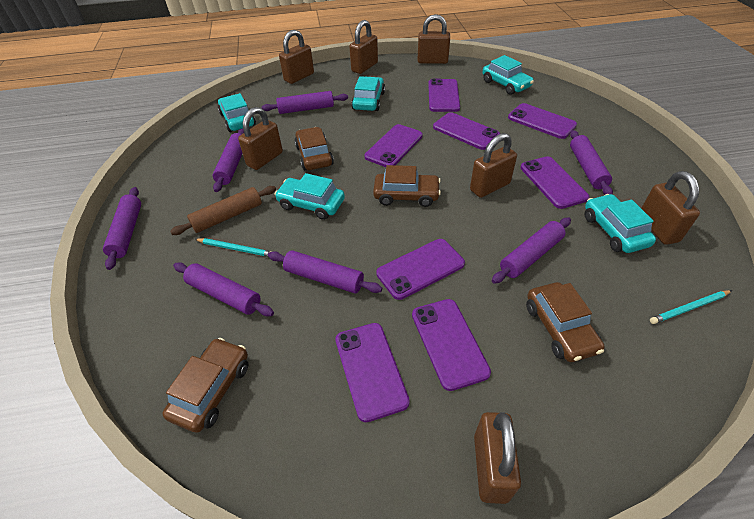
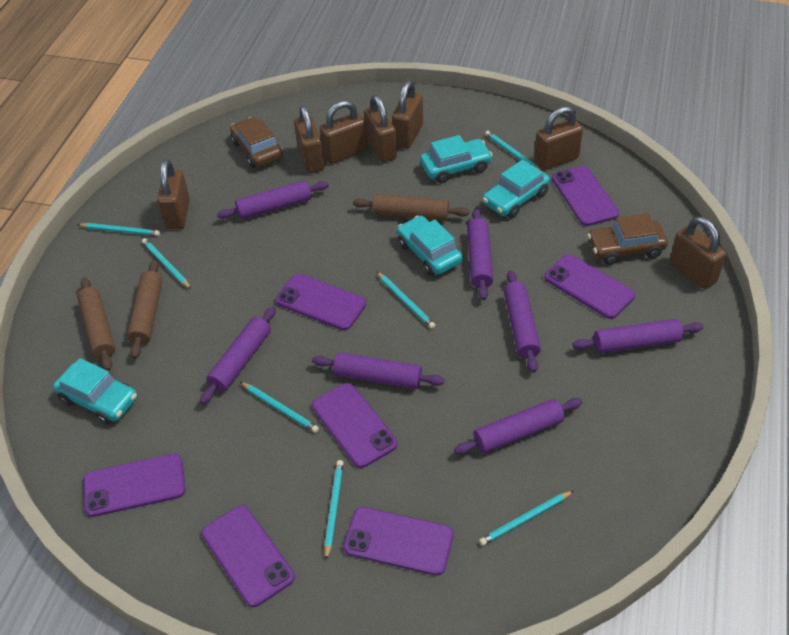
brown car: 4 -> 2
brown rolling pin: 1 -> 3
purple phone: 8 -> 7
turquoise car: 5 -> 4
turquoise pencil: 2 -> 7

